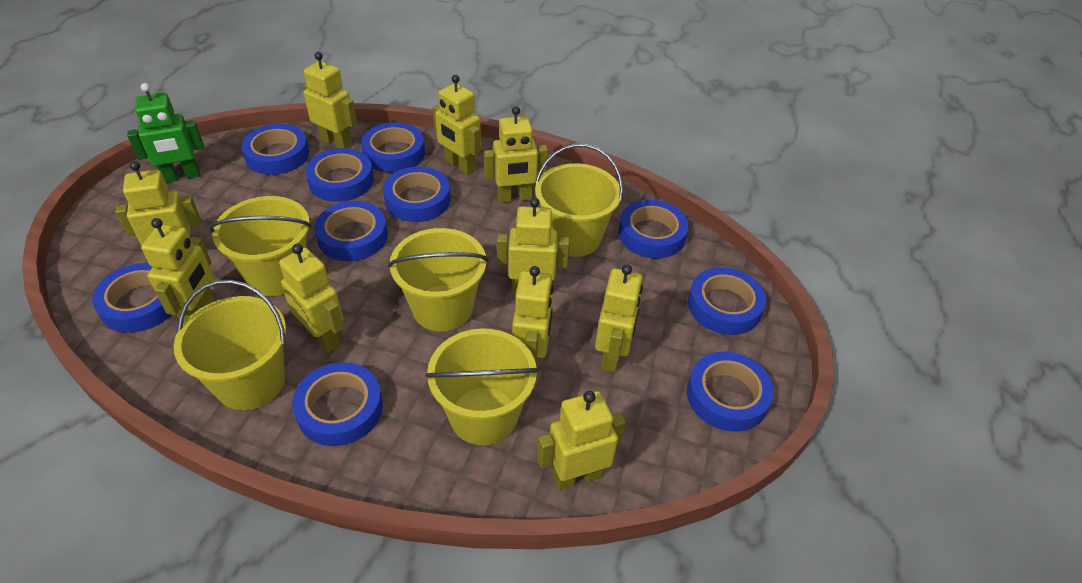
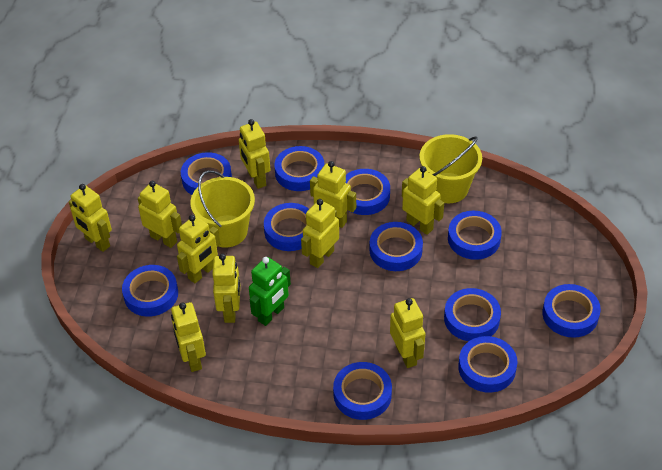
blue tape: 10 -> 11
yellow bucket: 5 -> 2

